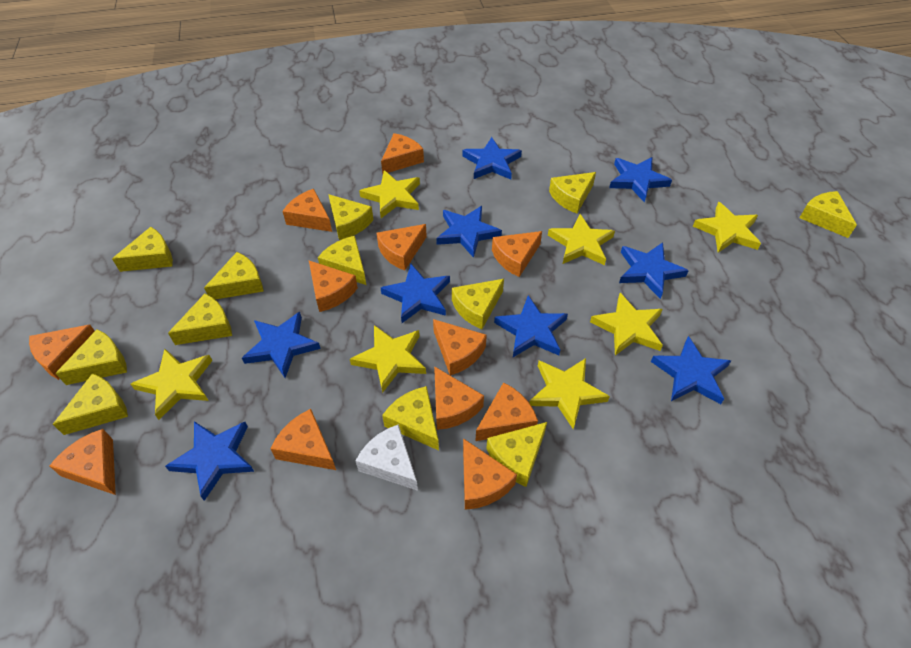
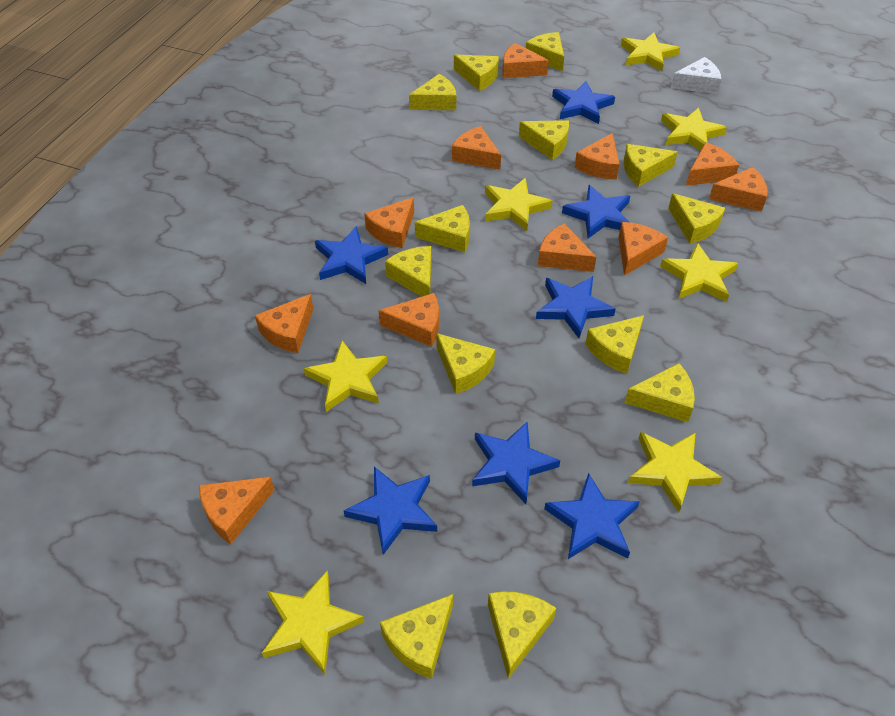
blue star: 9 -> 7
orange cheese: 12 -> 11
yellow cheese: 12 -> 13

